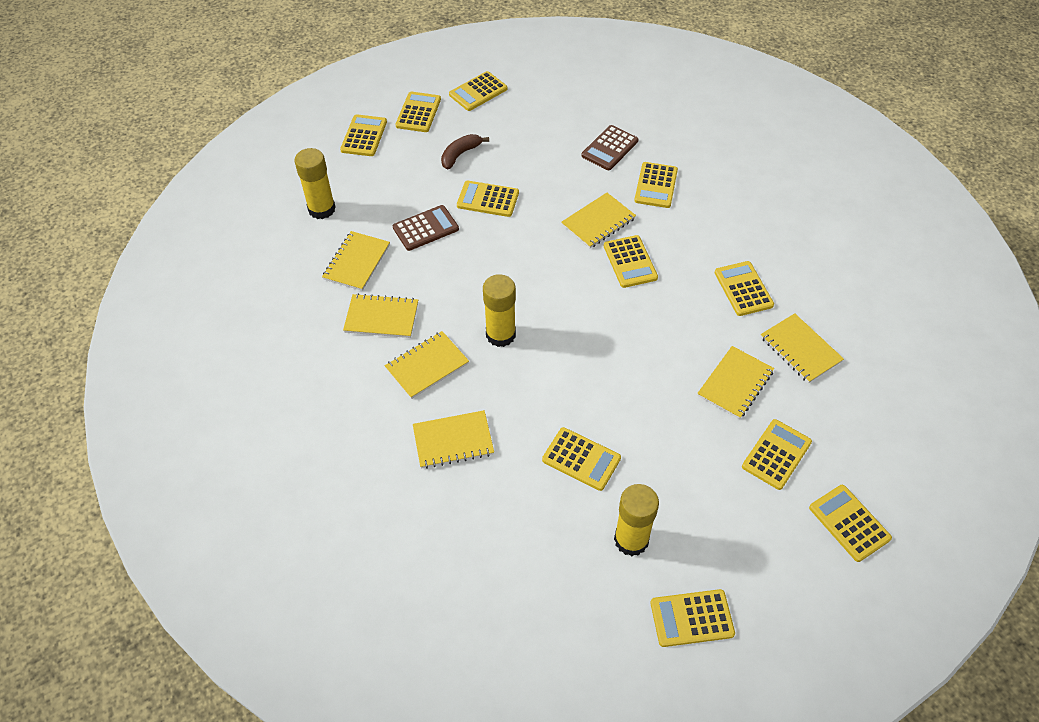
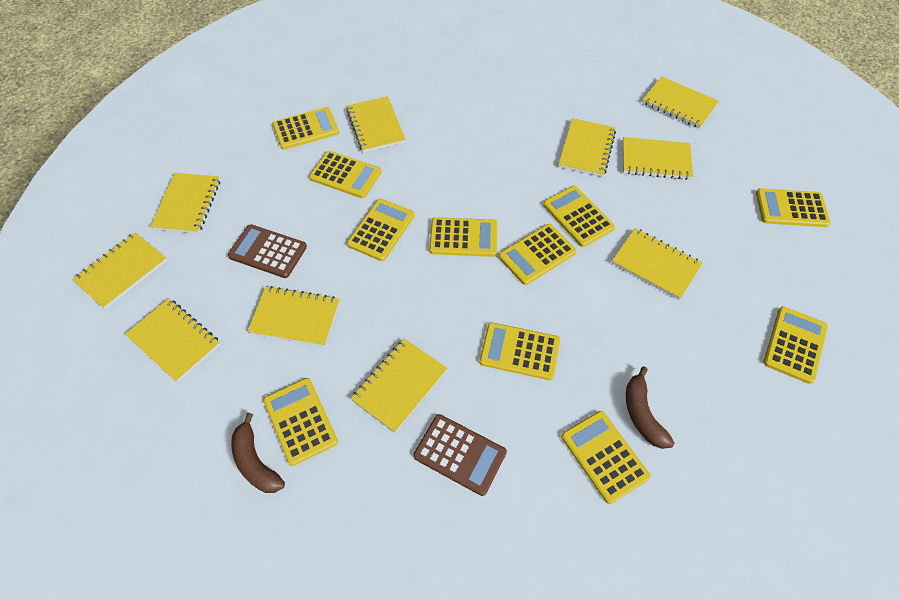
brown banana: 1 -> 2
yellow glue stick: 3 -> 0
yellow notebook: 7 -> 10

